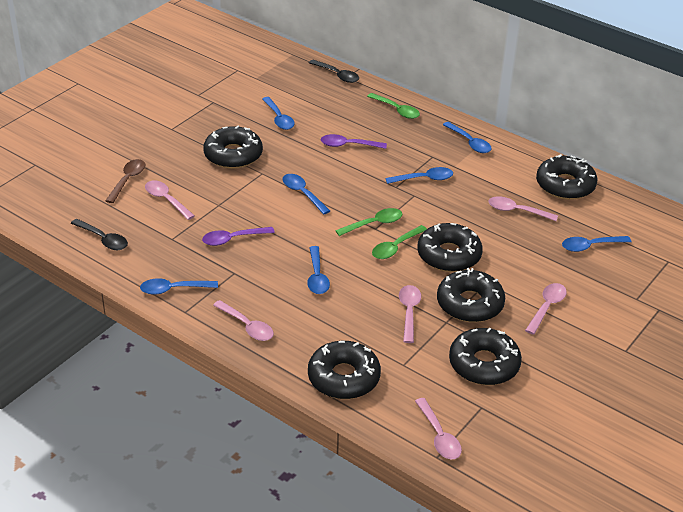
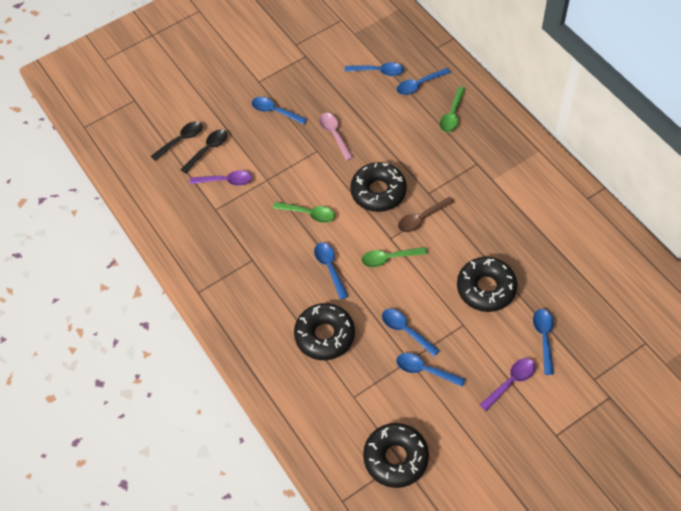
black donut: 6 -> 4
pink spoon: 6 -> 1

